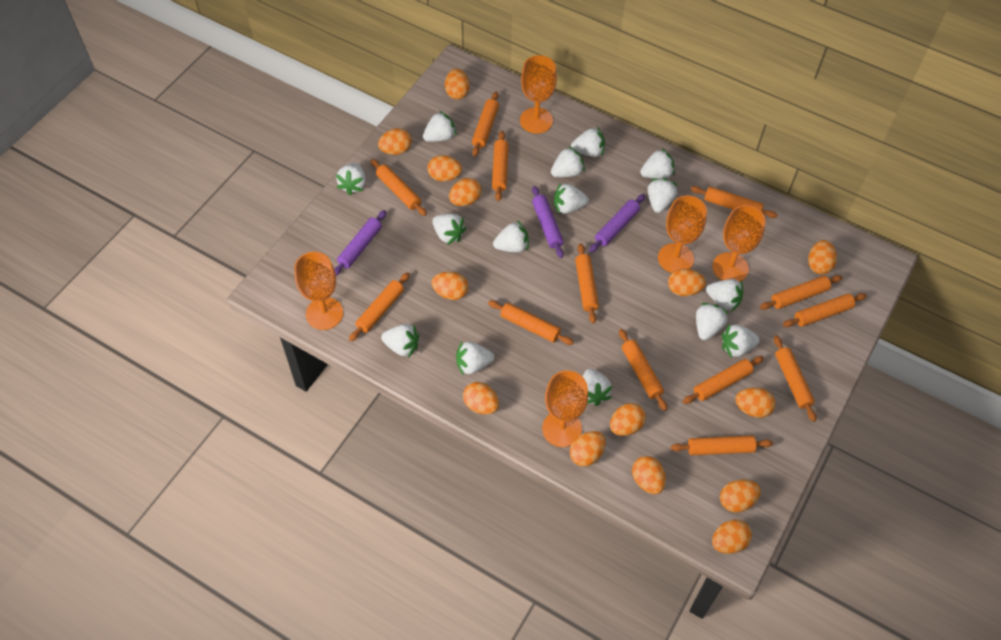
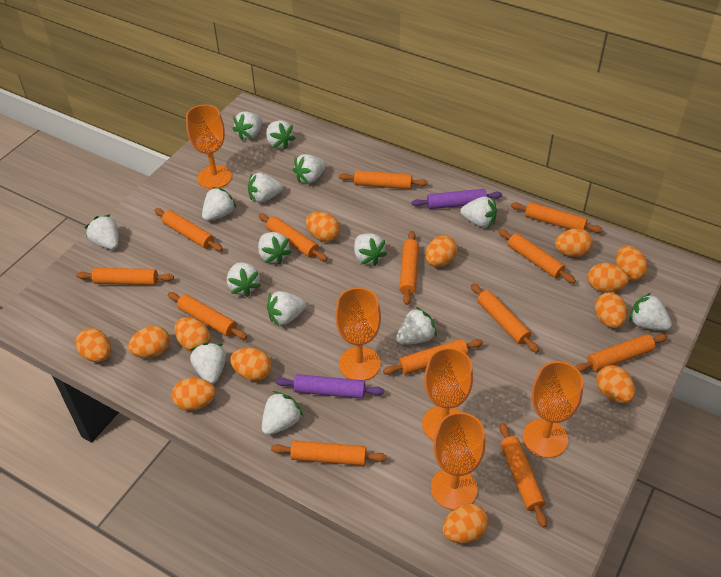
orange egg: 14 -> 13
purple rolling pin: 3 -> 2

